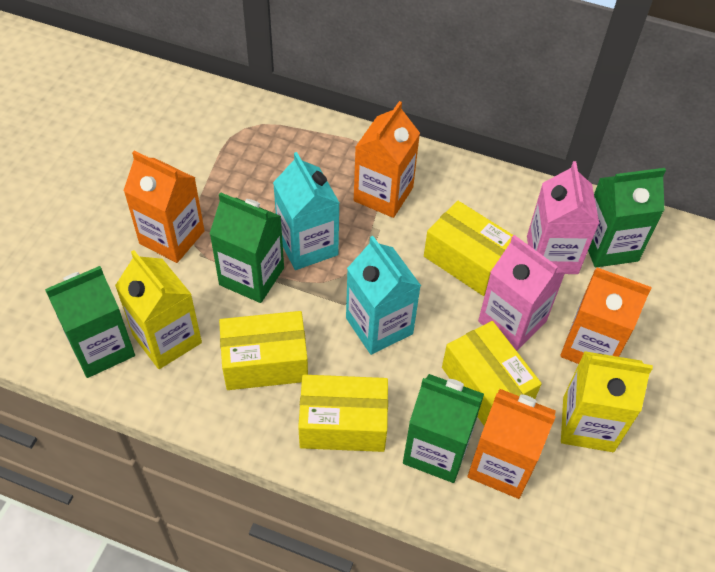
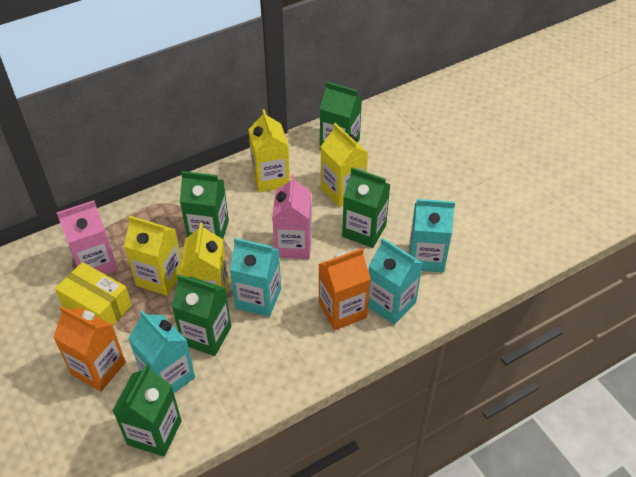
green carton: 4 -> 5
orange carton: 4 -> 2
turquoise carton: 2 -> 4
yellow box: 4 -> 1
yellow carton: 2 -> 4

